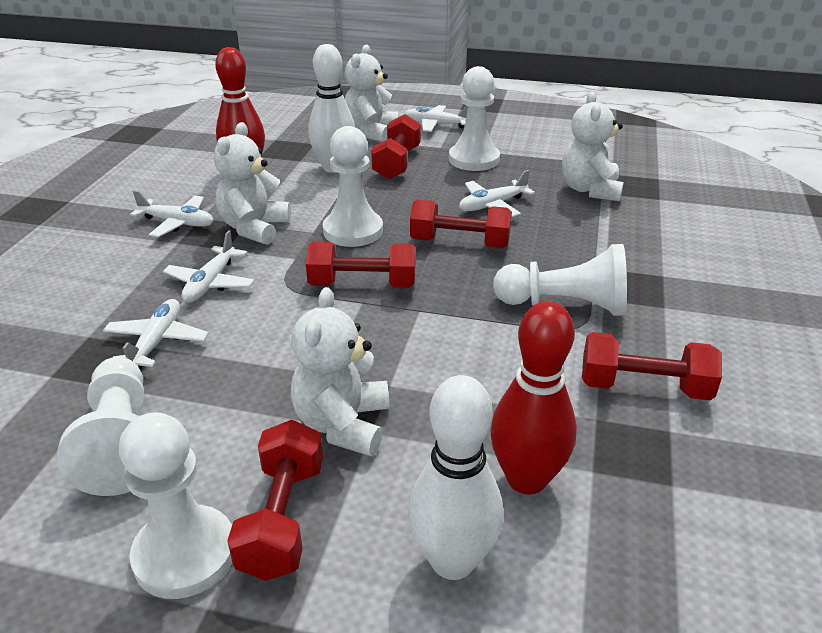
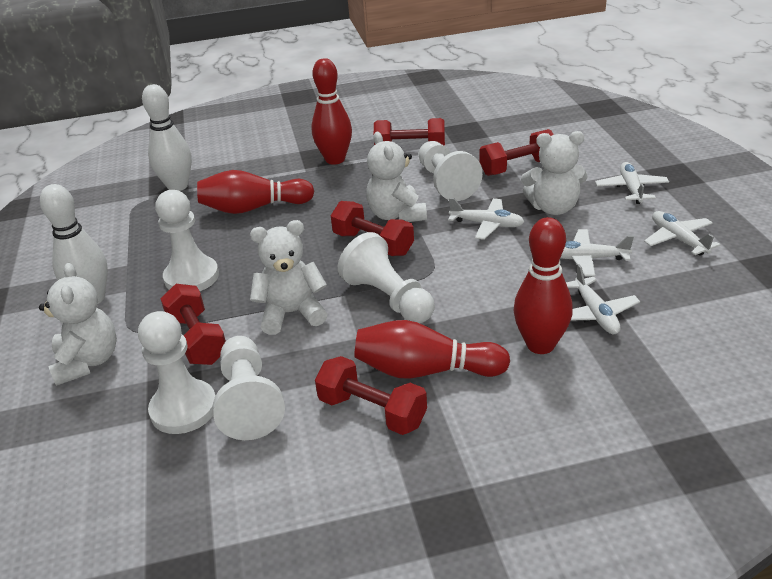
red bowling pin: 2 -> 4

